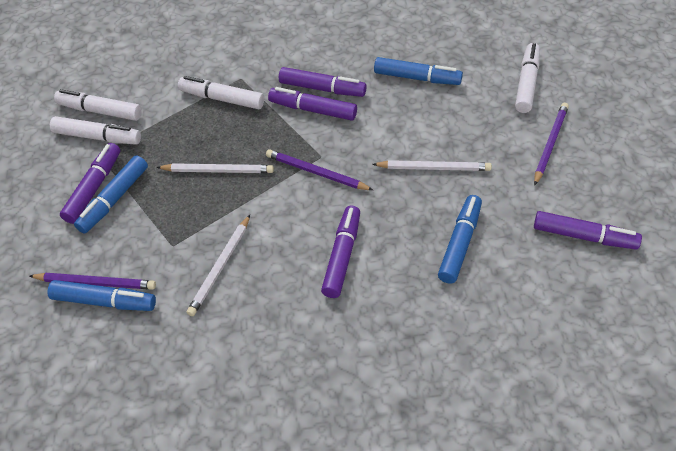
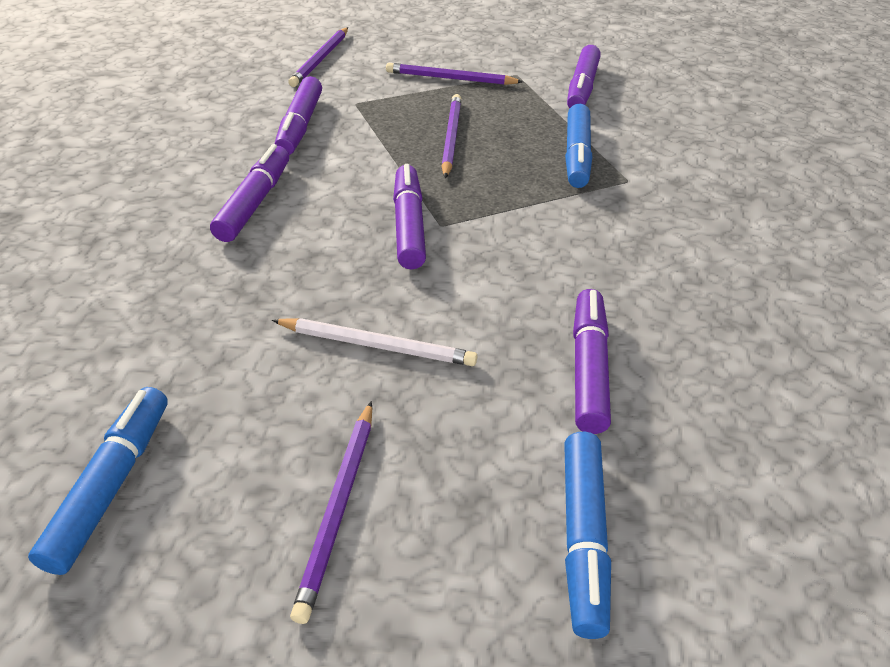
blue marker: 4 -> 3
purple pencil: 3 -> 4
white marker: 4 -> 0
white pencil: 3 -> 1

